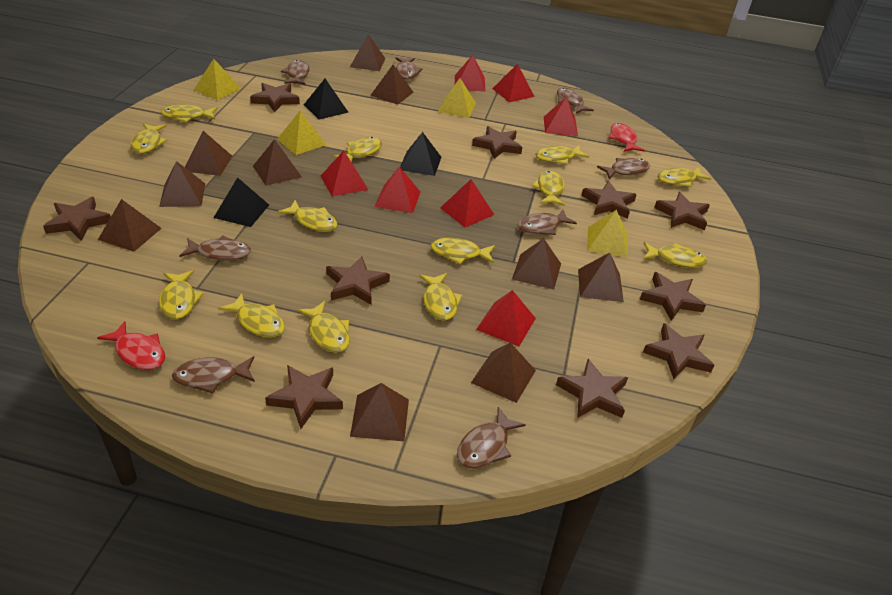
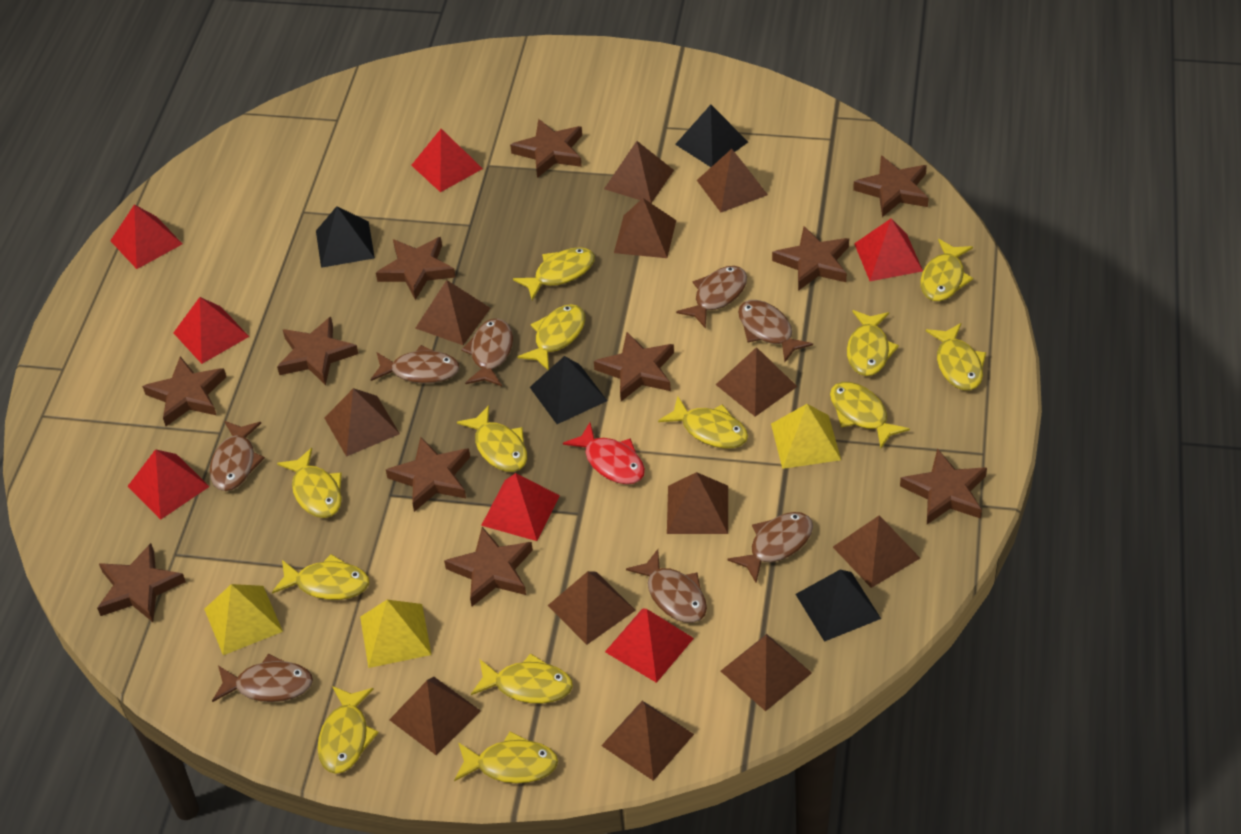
black pyramid: 3 -> 4
brown pyramid: 10 -> 12
brown star: 10 -> 11
red fish: 2 -> 1
yellow pyramid: 4 -> 3

